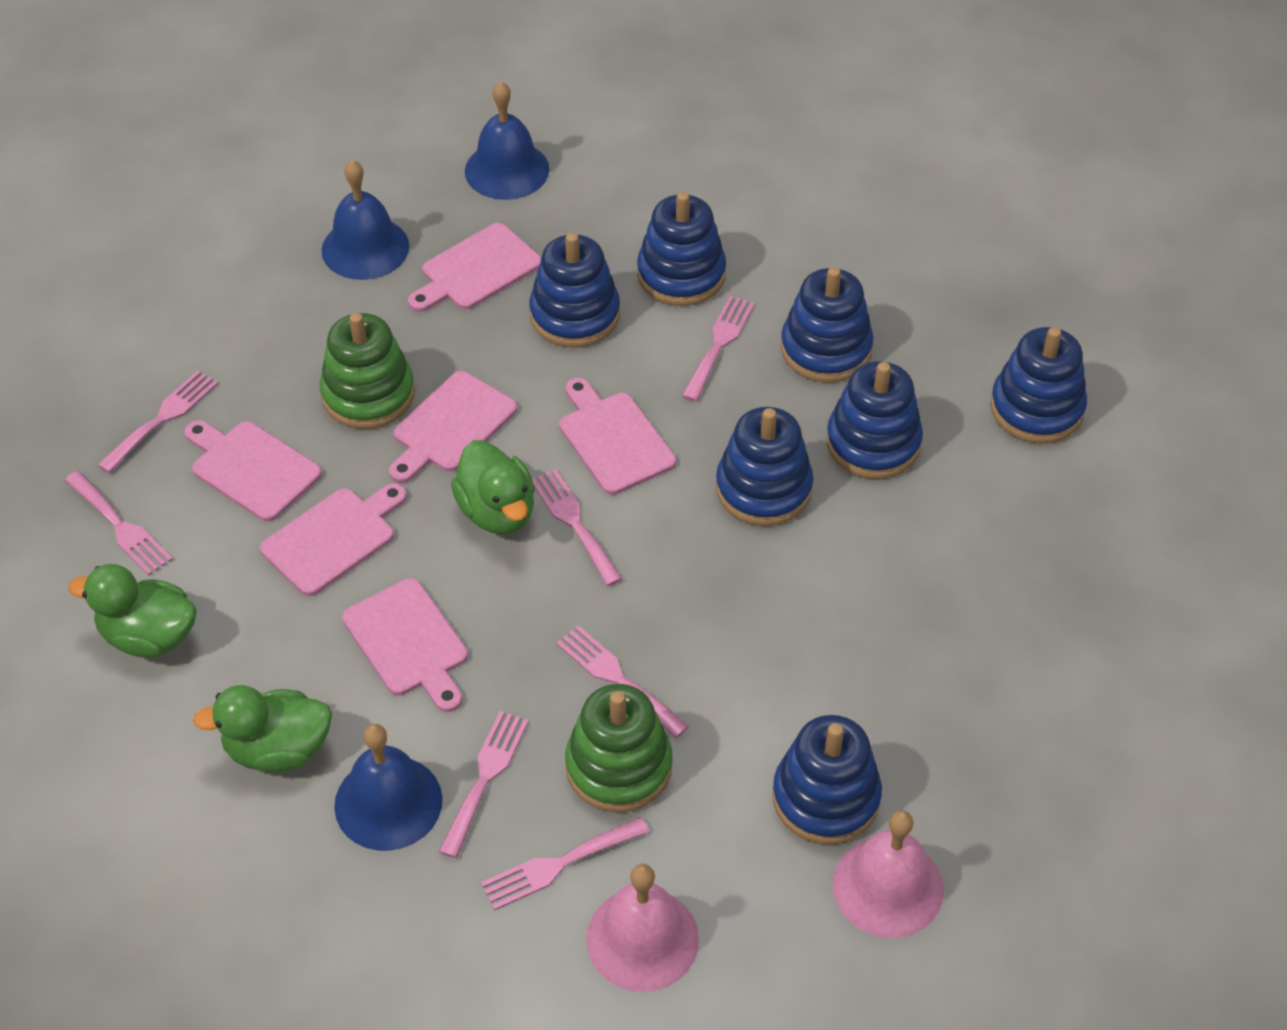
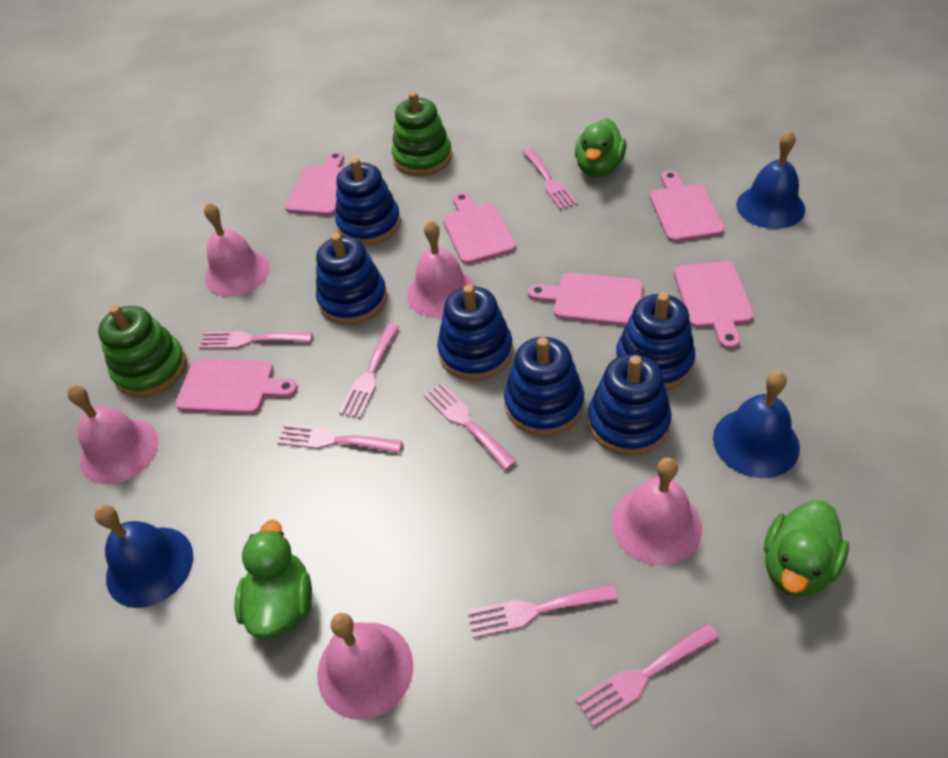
blue stacking toy: 7 -> 6
pink bell: 2 -> 5

